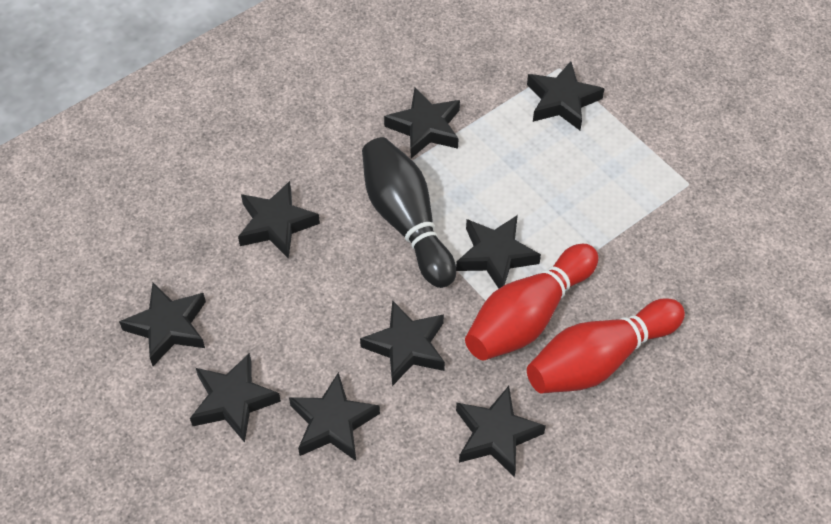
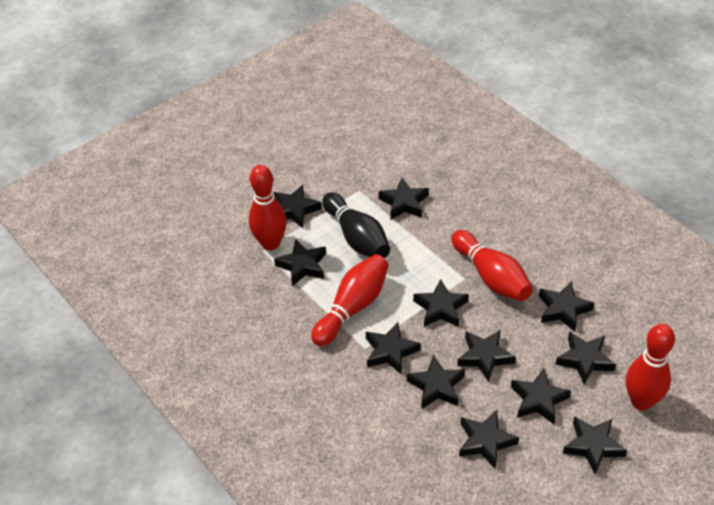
black star: 9 -> 12
red bowling pin: 2 -> 4

